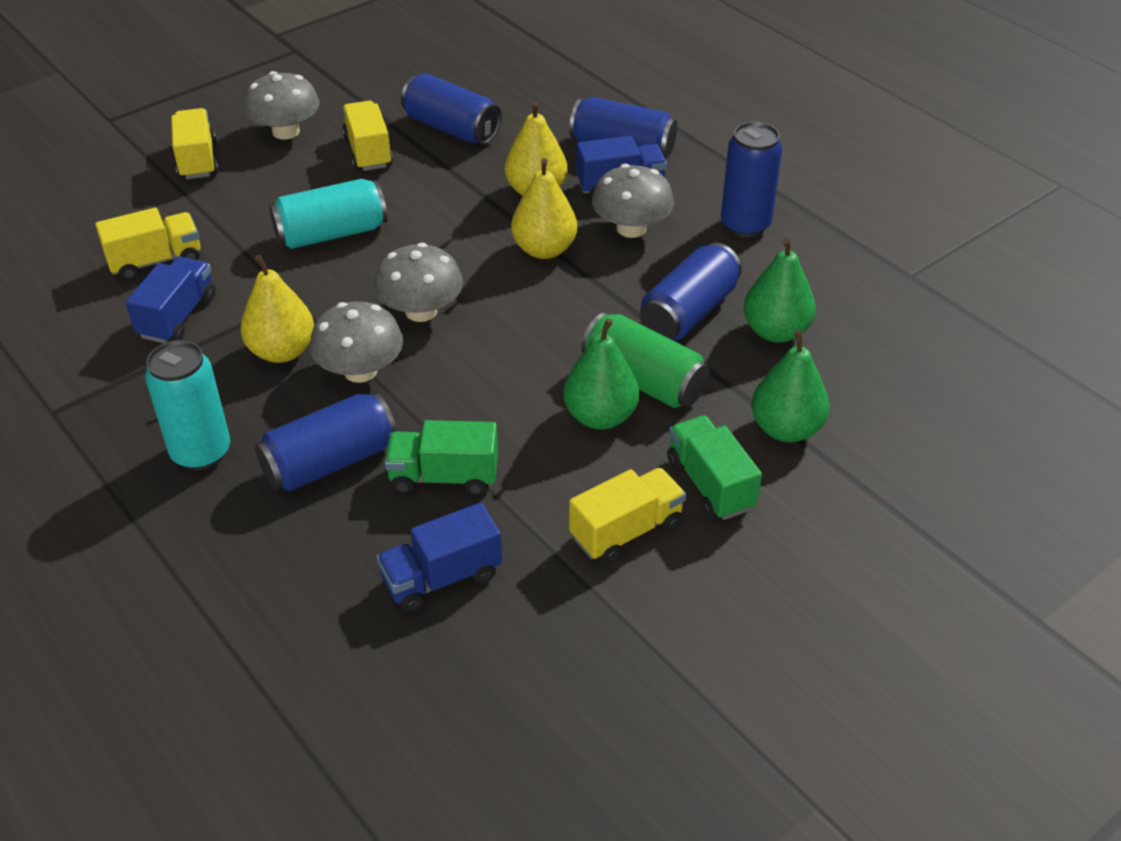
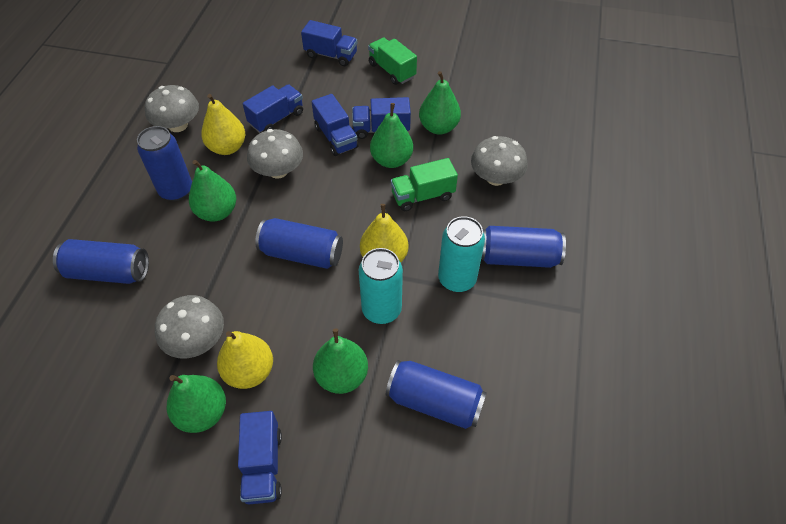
blue truck: 3 -> 5
green can: 1 -> 0
green pear: 3 -> 5
yellow truck: 4 -> 0

